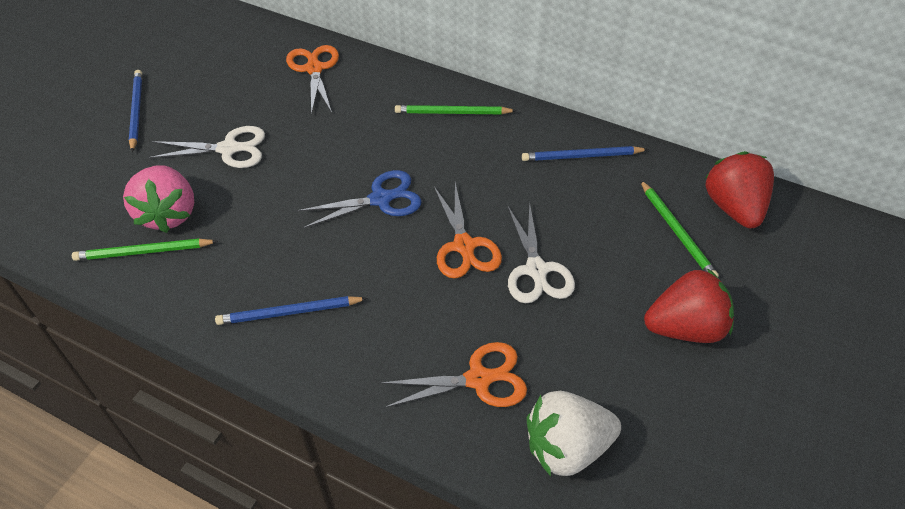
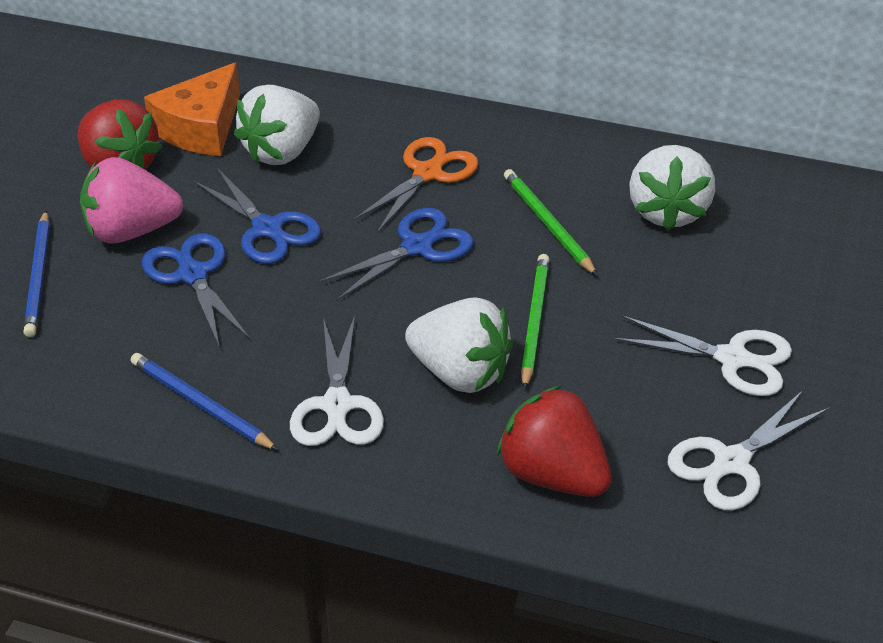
blue pencil: 3 -> 2
blue scissors: 1 -> 3
green pencil: 3 -> 2
orange cheese: 0 -> 1
orange scissors: 3 -> 1
white scissors: 2 -> 3
white strawberry: 1 -> 3

